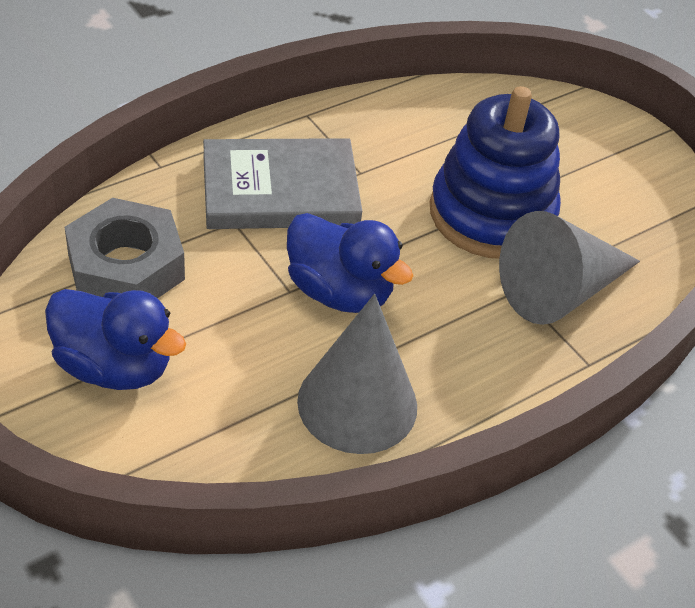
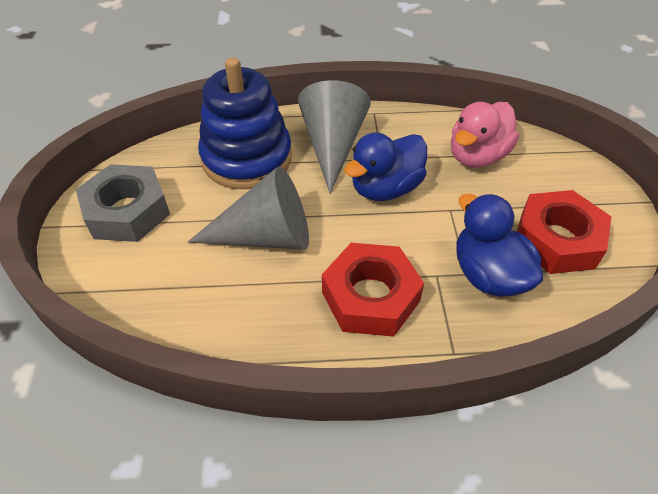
grey book: 1 -> 0
pink duck: 0 -> 1
red nut: 0 -> 2

